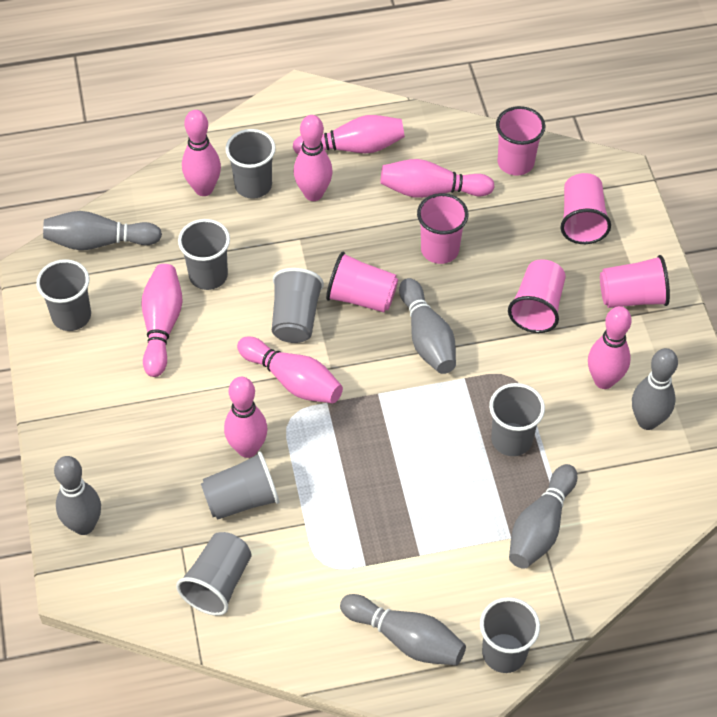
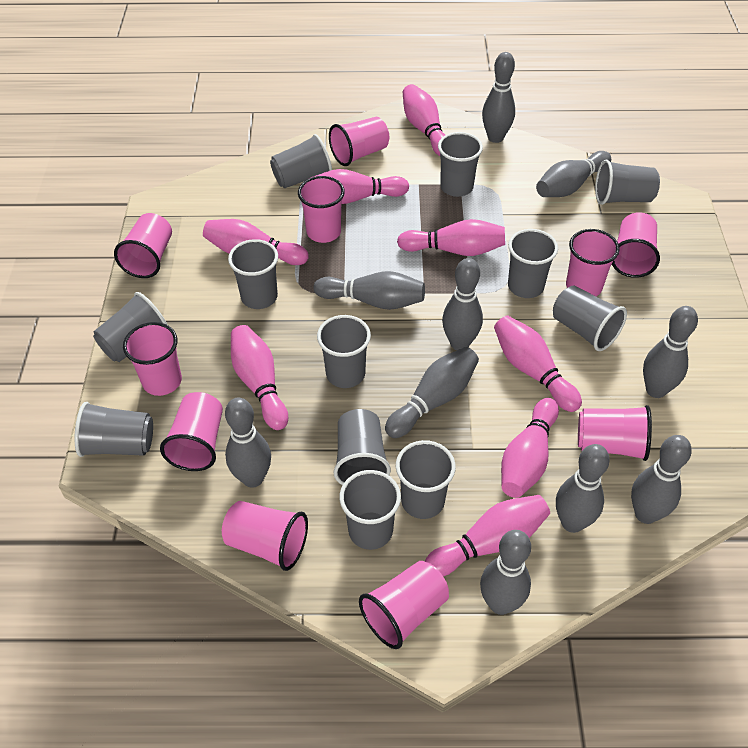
grey bowling pin: 6 -> 10
grey cup: 8 -> 12
pink cup: 6 -> 10

